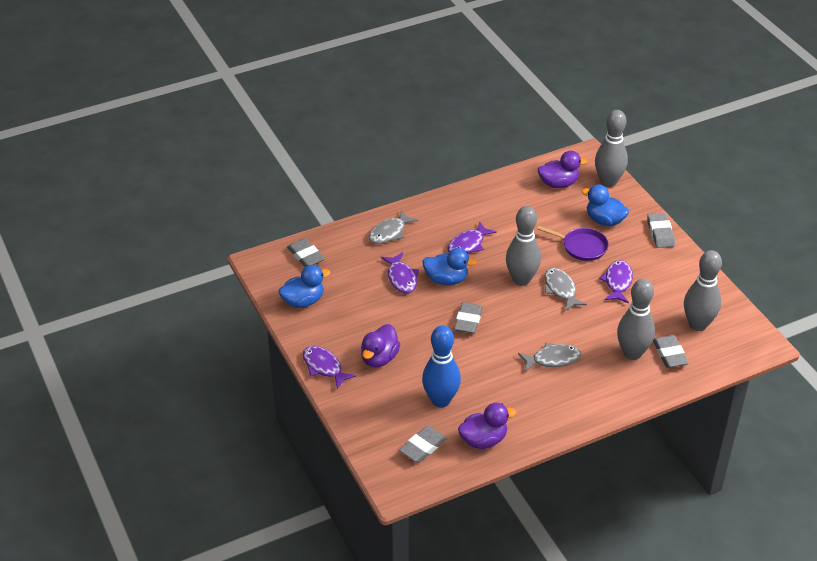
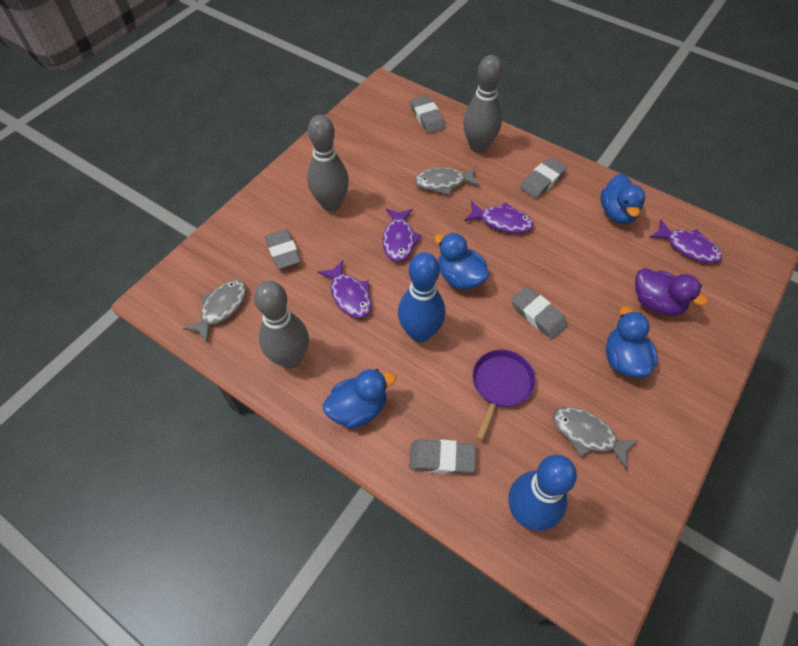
blue bowling pin: 1 -> 2
blue duck: 3 -> 4
grey bowling pin: 4 -> 3
purple duck: 3 -> 1

